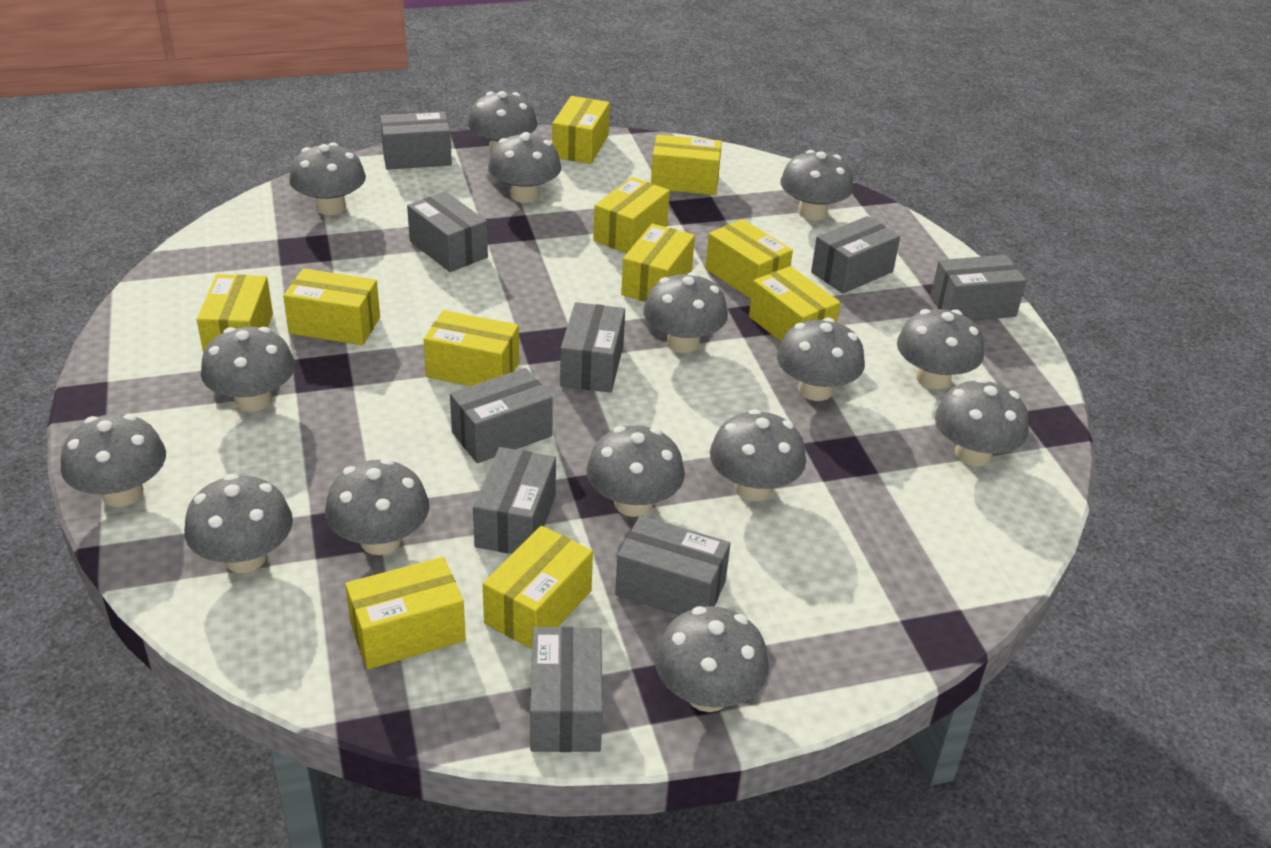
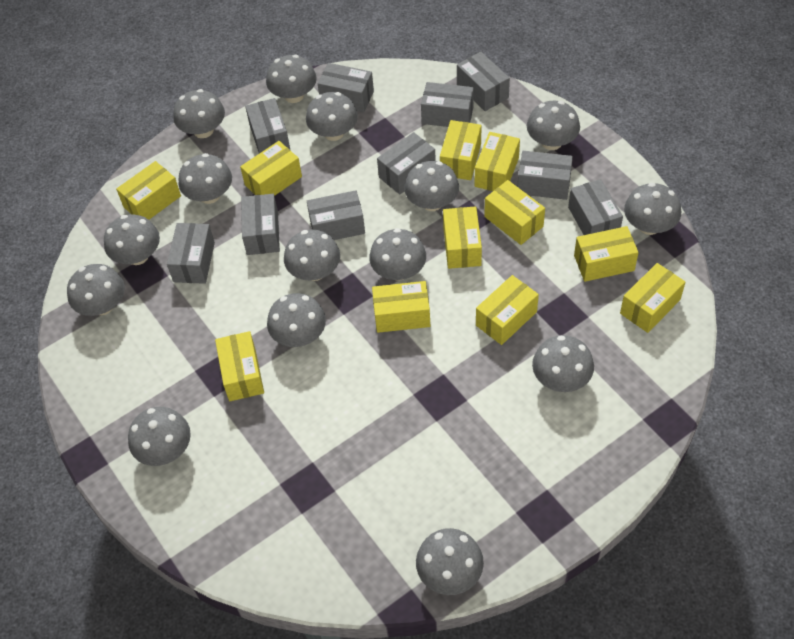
grey box: 9 -> 10

